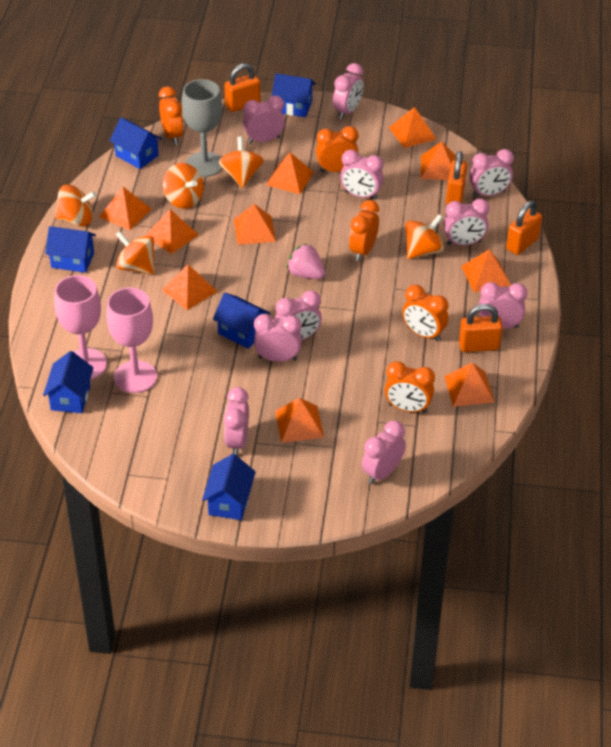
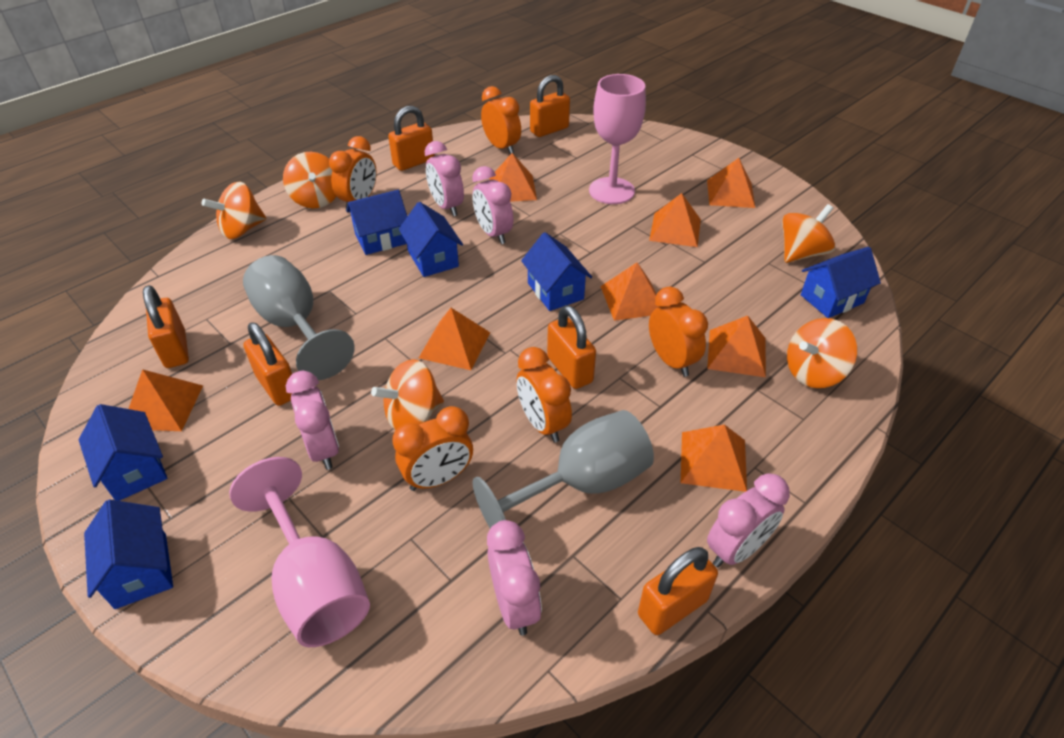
grey goblet: 1 -> 2
orange padlock: 4 -> 6
orange pyramid: 10 -> 8
pink clock: 10 -> 5
pink strawberry: 1 -> 0

